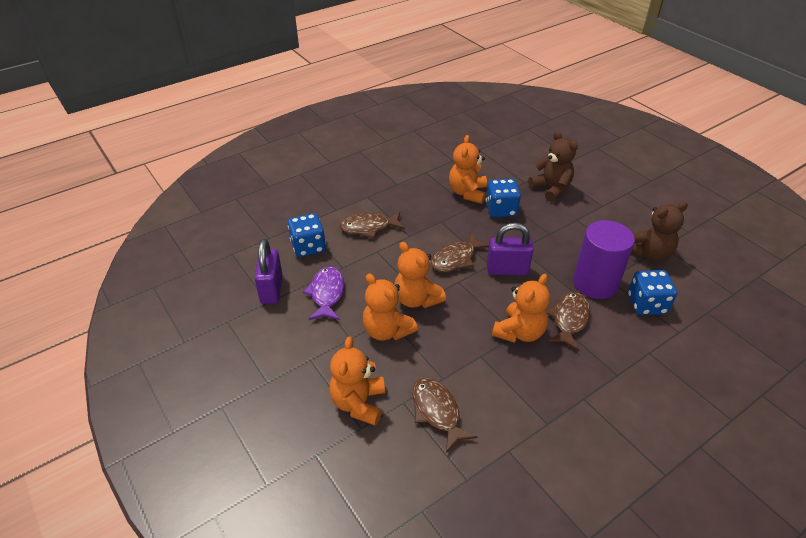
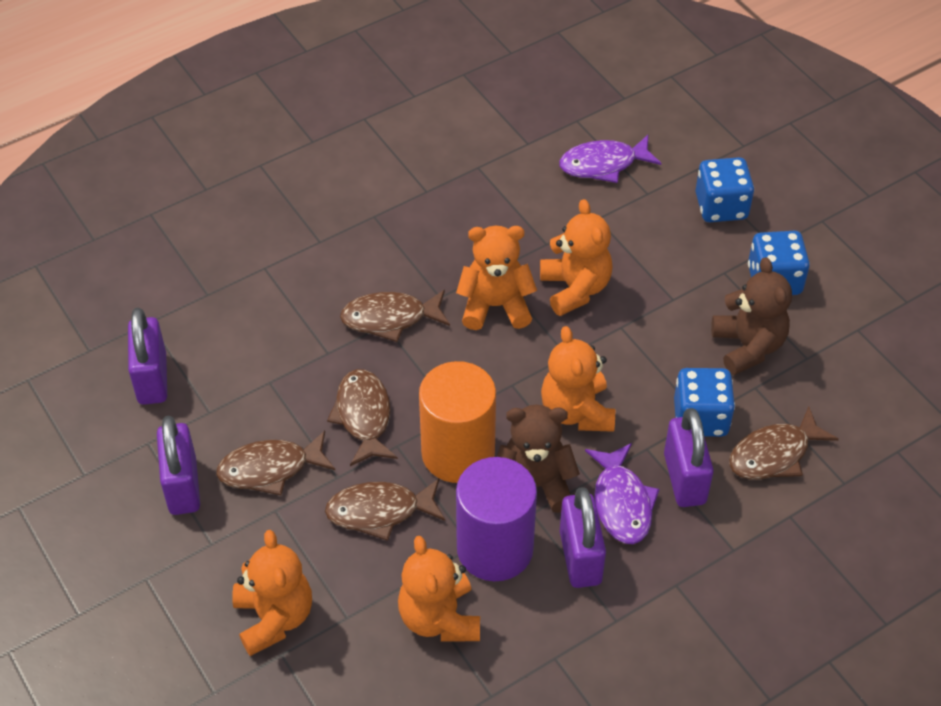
brown fish: 4 -> 5
orange cylinder: 0 -> 1
purple fish: 1 -> 2
purple padlock: 2 -> 4

